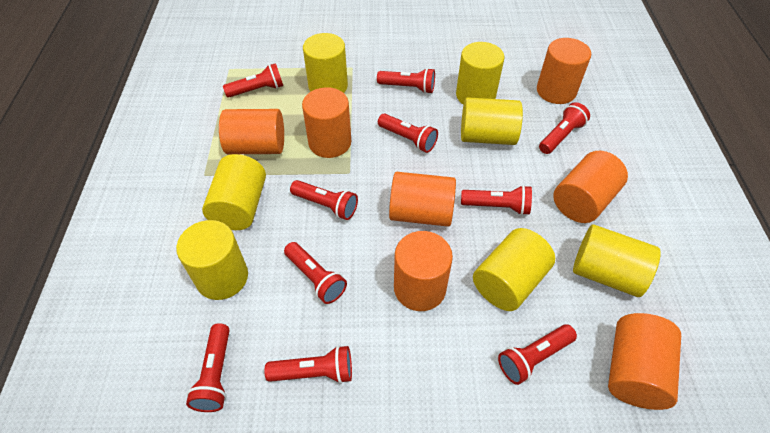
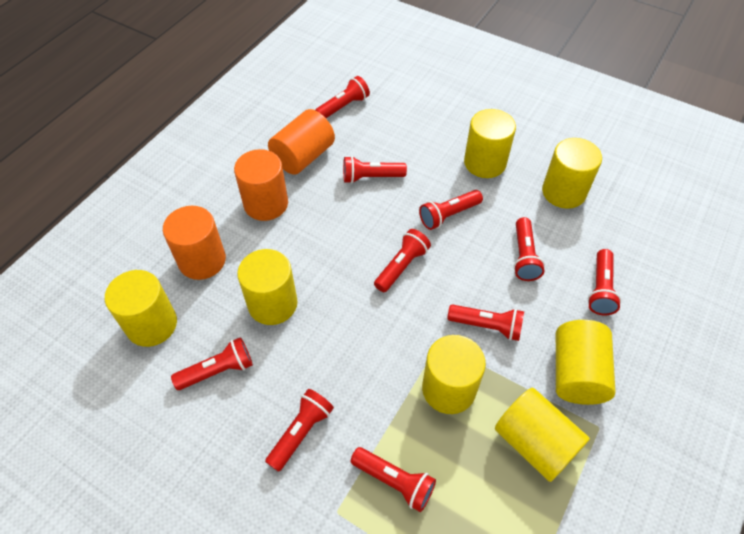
orange cylinder: 7 -> 3

